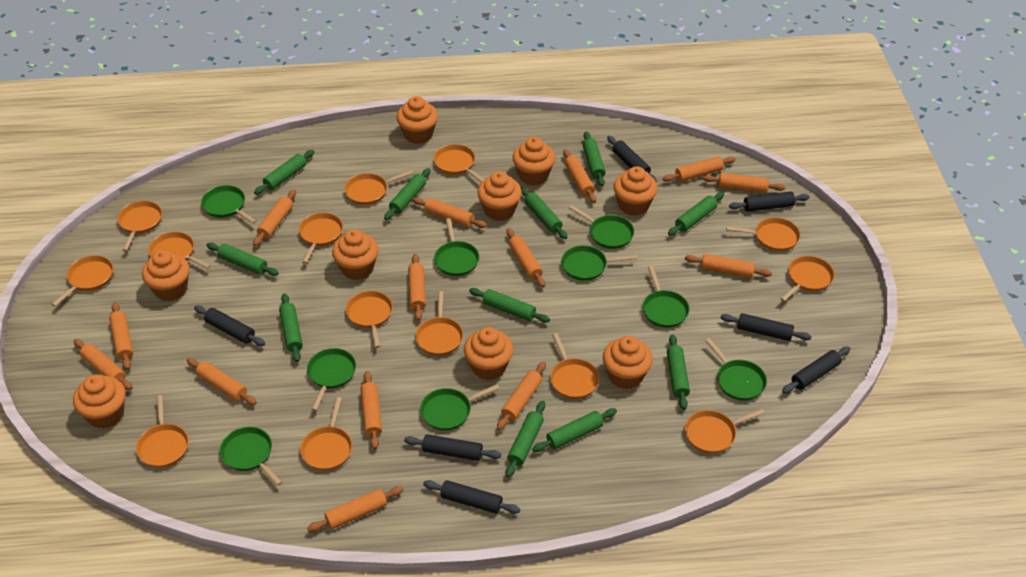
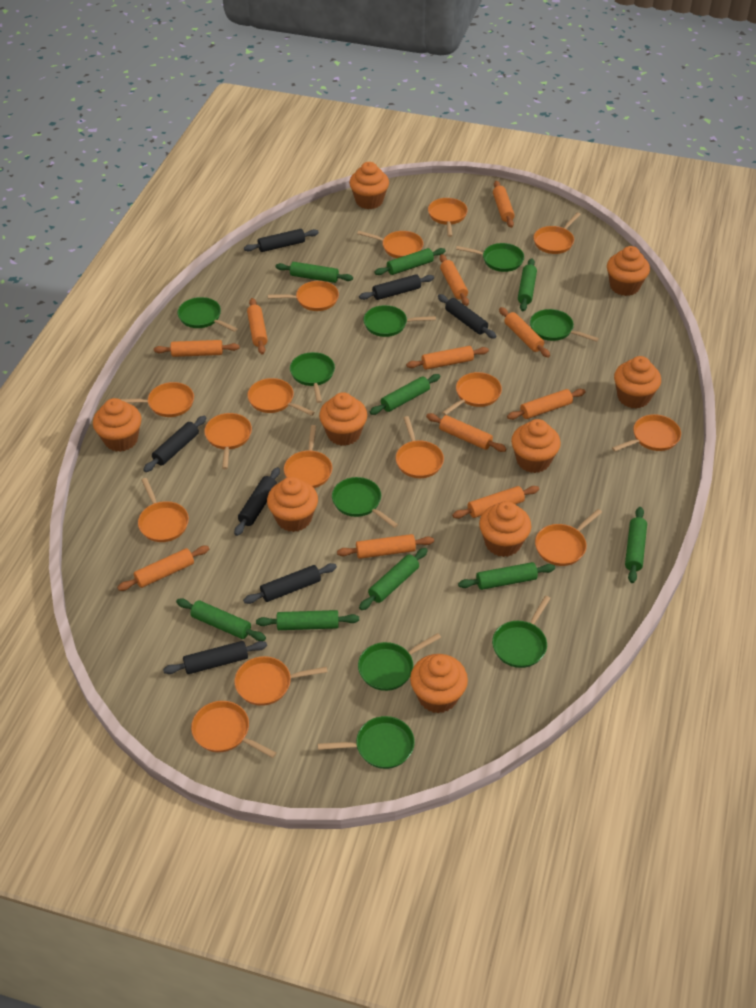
green rolling pin: 11 -> 9
orange pan: 14 -> 15
orange rolling pin: 14 -> 11

